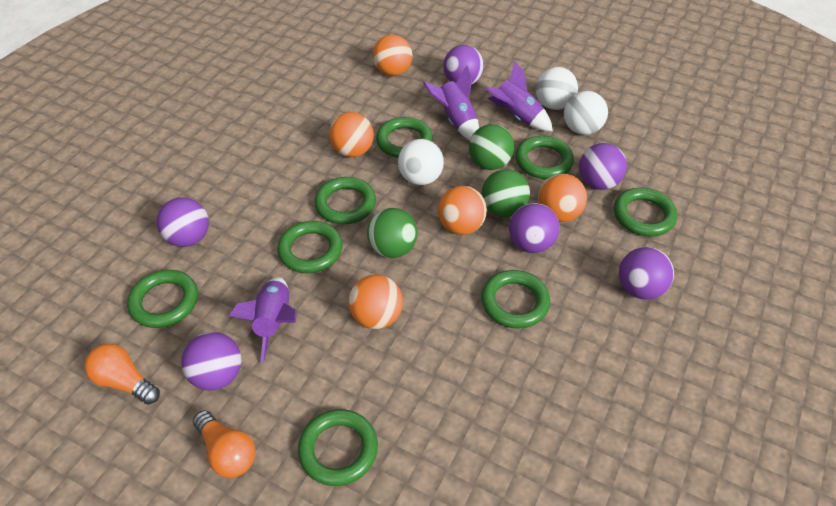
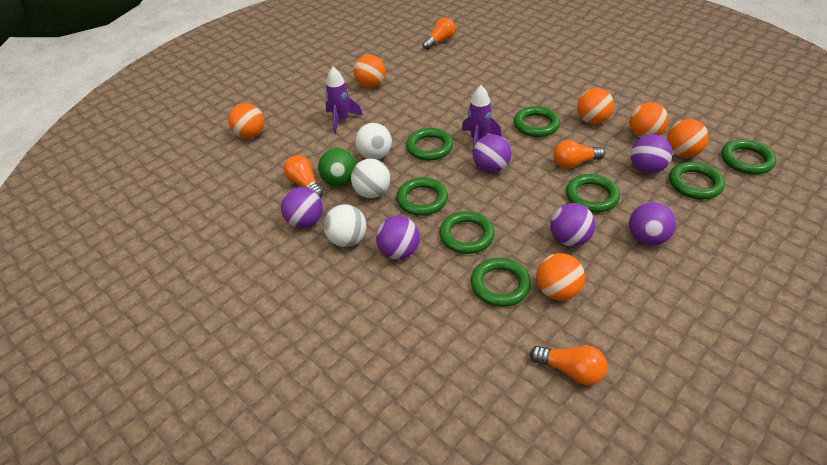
green ball: 3 -> 1
orange ball: 5 -> 6
orange light bulb: 2 -> 4
purple rocket: 3 -> 2

